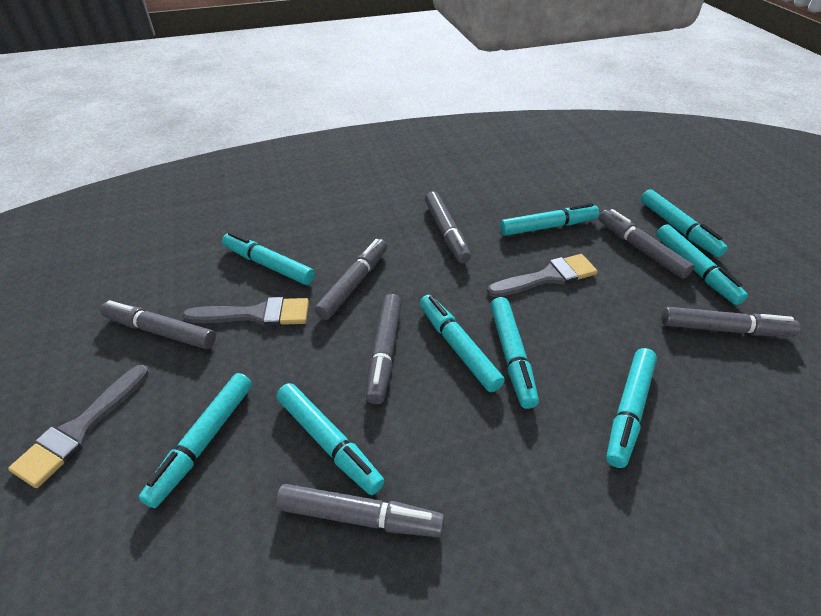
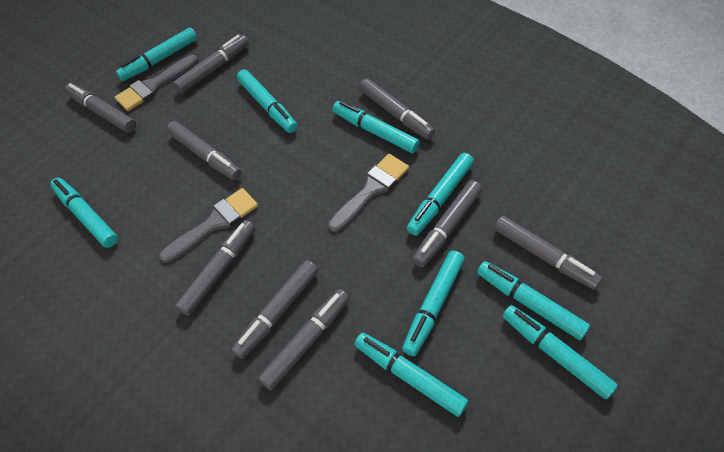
grey marker: 7 -> 9

